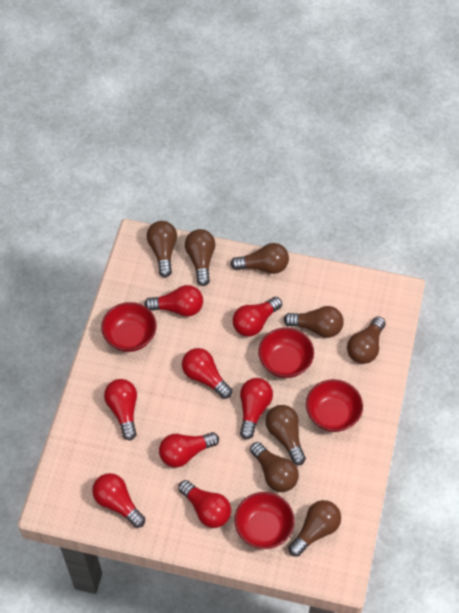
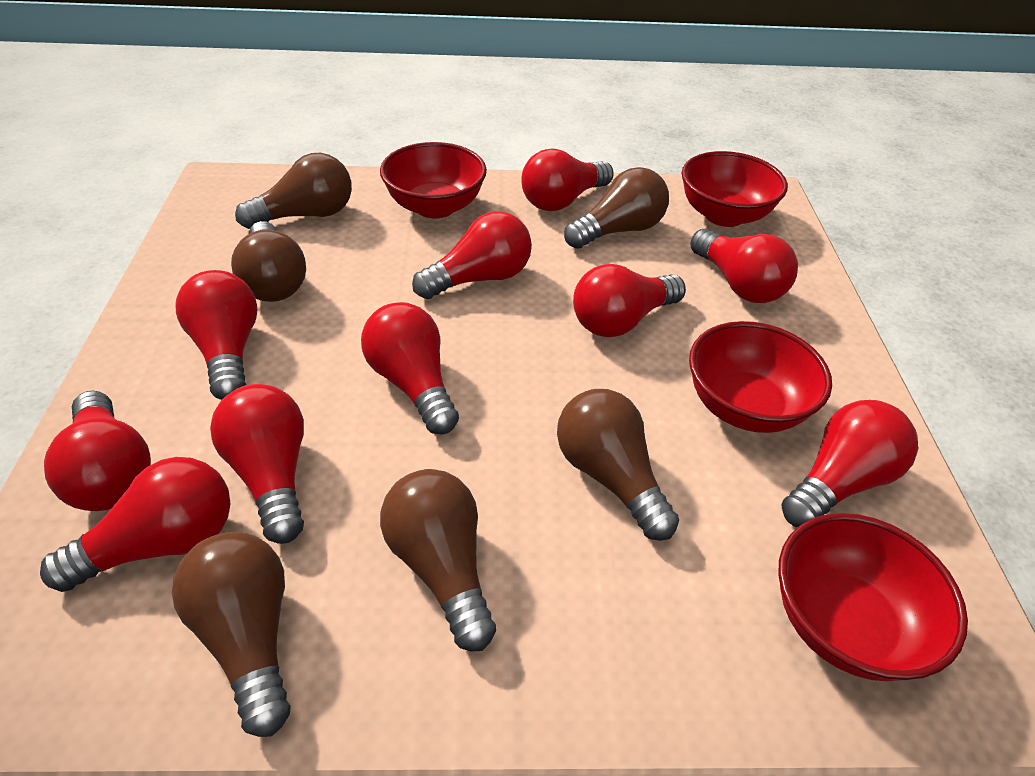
brown light bulb: 8 -> 6
red light bulb: 8 -> 10

